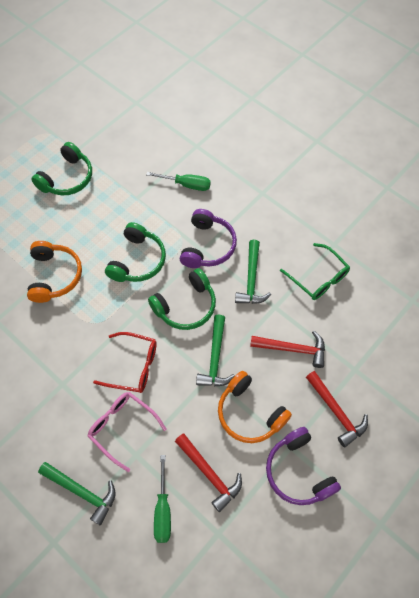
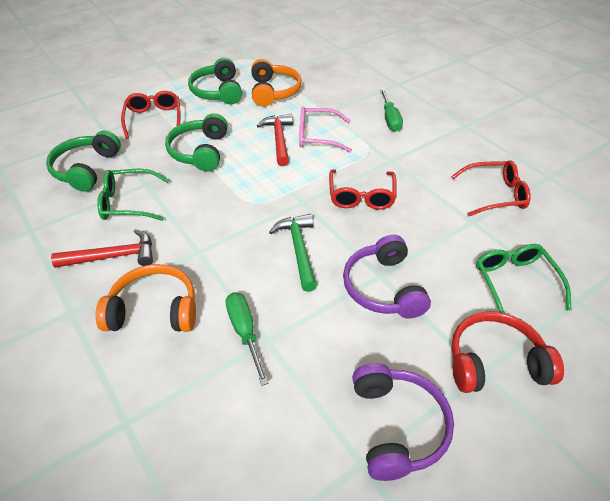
green glasses: 1 -> 2
green hammer: 3 -> 1
red glasses: 1 -> 3
red hammer: 3 -> 2
red headphones: 0 -> 1

